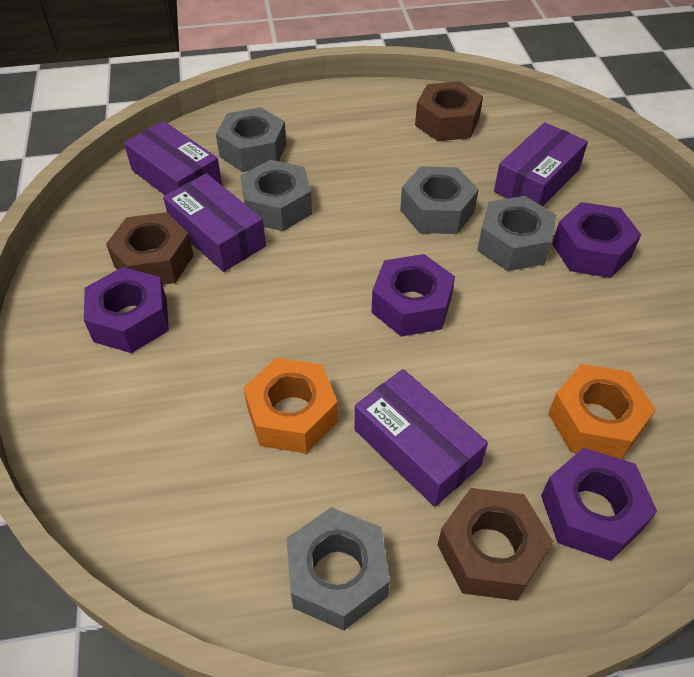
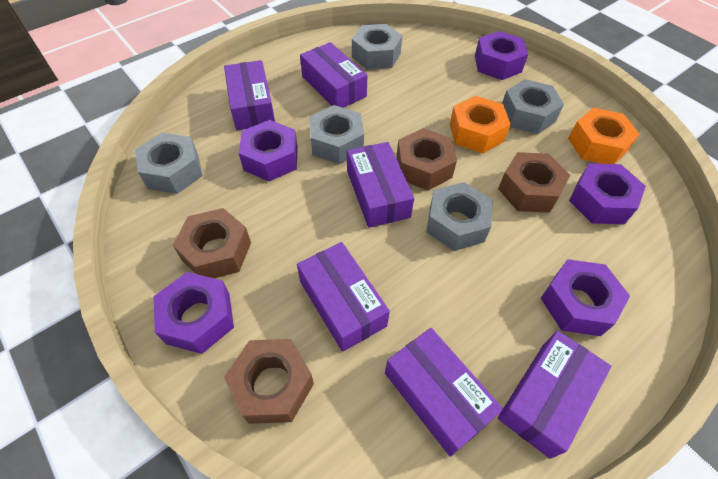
brown nut: 3 -> 4
purple box: 4 -> 6
purple nut: 4 -> 5

